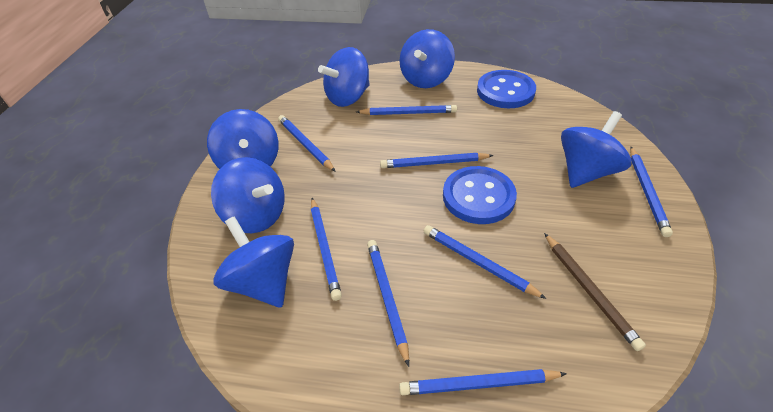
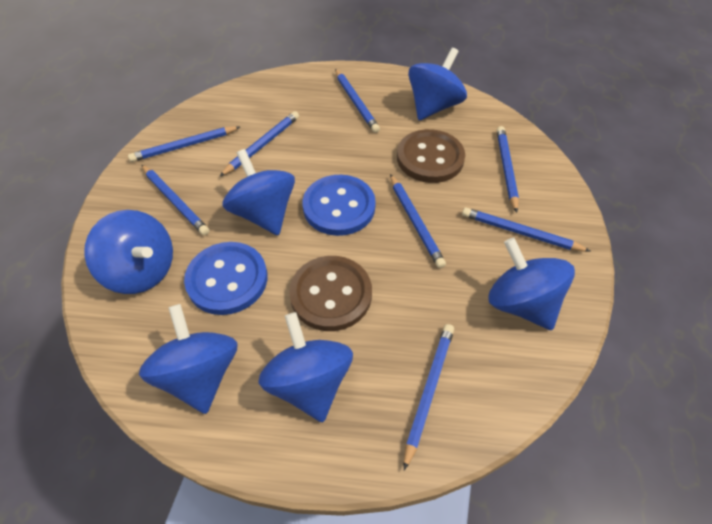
brown button: 0 -> 2
brown pencil: 1 -> 0

